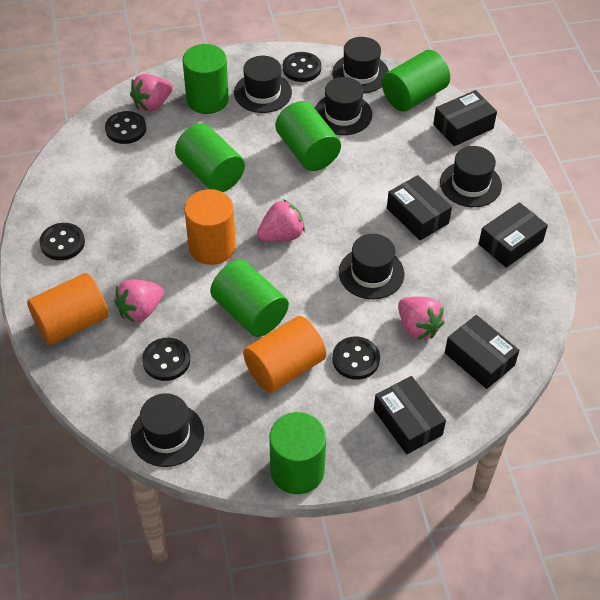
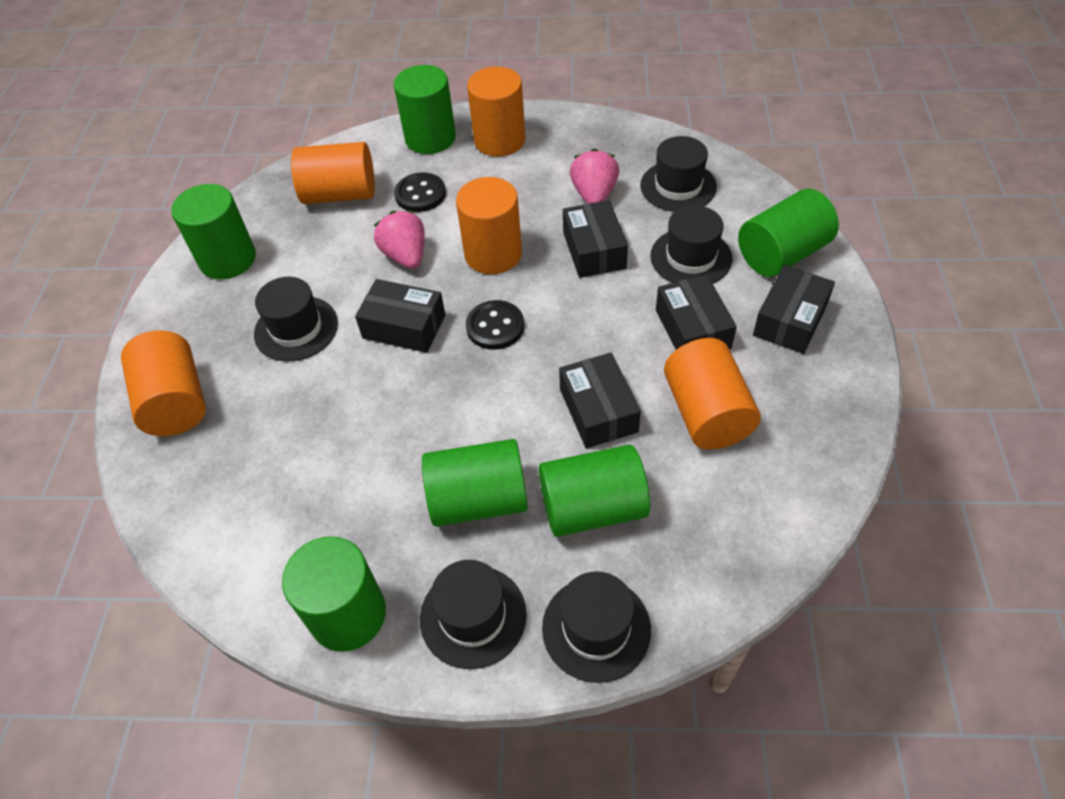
black button: 5 -> 2
black hat: 6 -> 5
orange cylinder: 3 -> 5
pink strawberry: 4 -> 2

